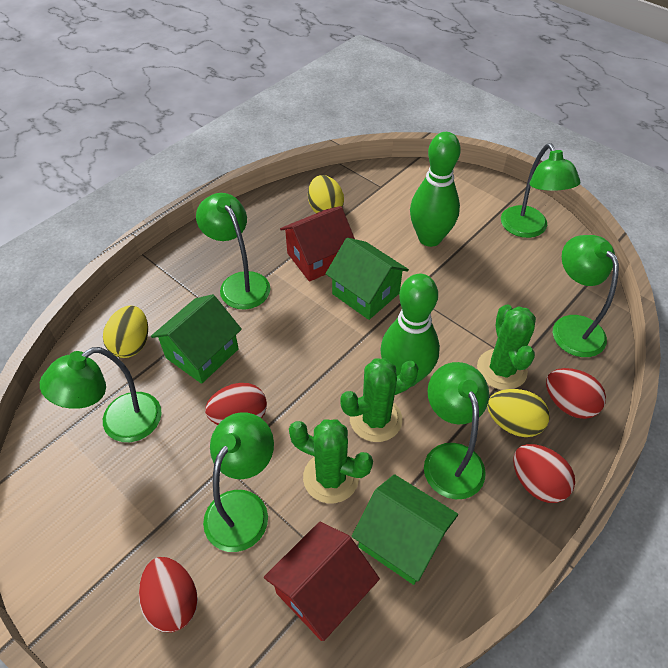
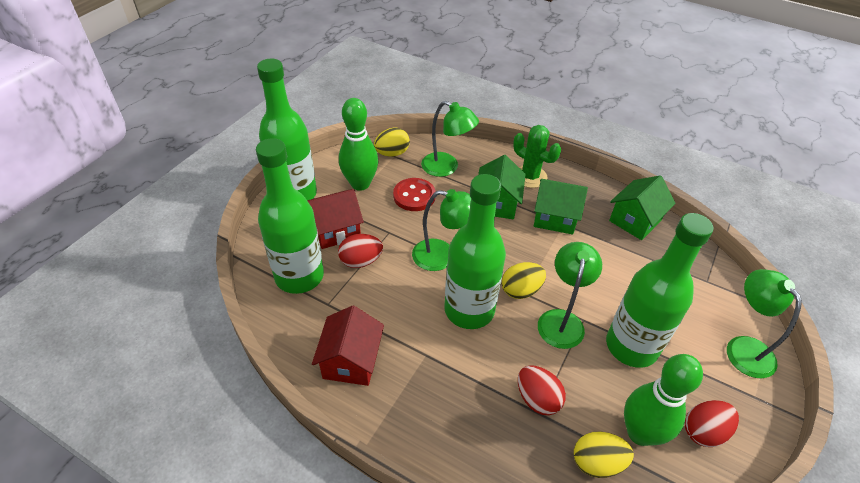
green bottle: 0 -> 4
green cactus: 3 -> 1
green lamp: 6 -> 4
red button: 0 -> 1
red egg: 4 -> 3

